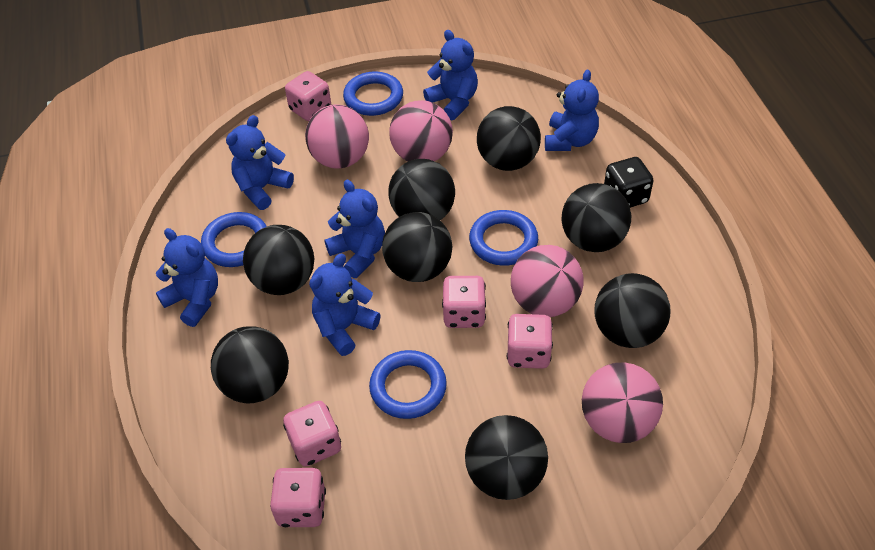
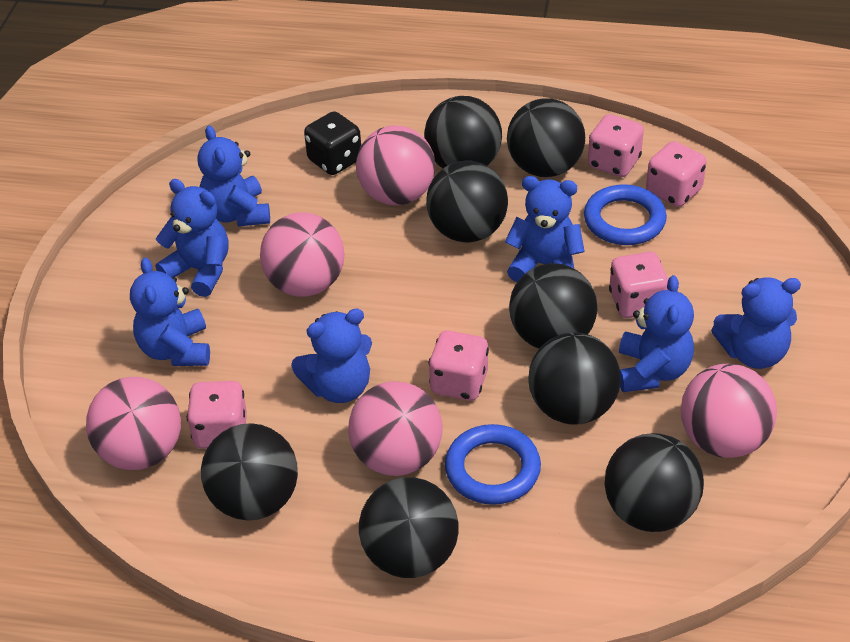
blue ring: 4 -> 2
blue teddy bear: 6 -> 7
pink ball: 4 -> 5

